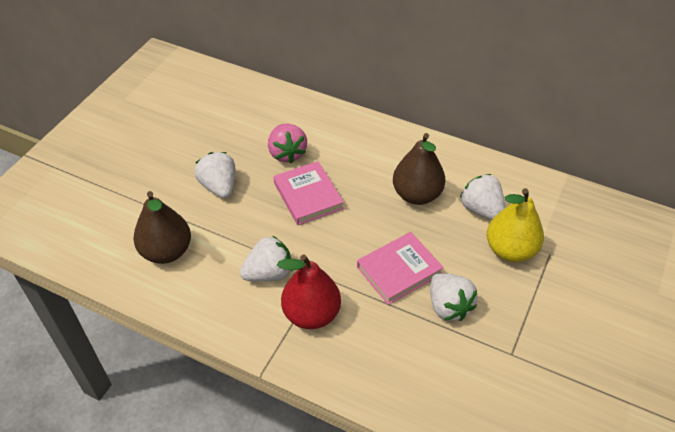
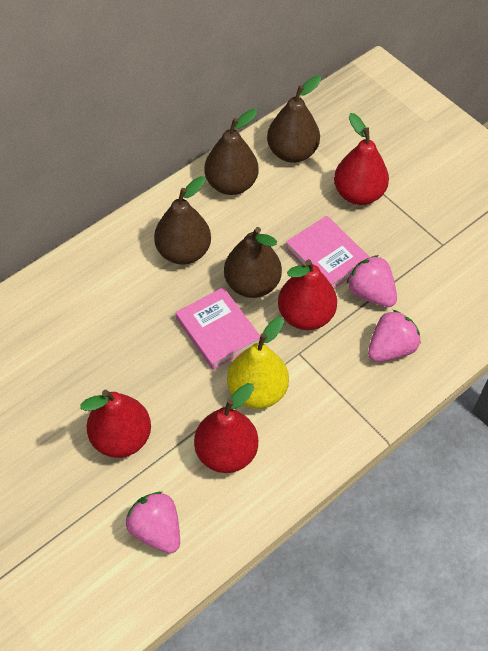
brown pear: 2 -> 4
pink strawberry: 1 -> 3
red pear: 1 -> 4
white strawberry: 4 -> 0

